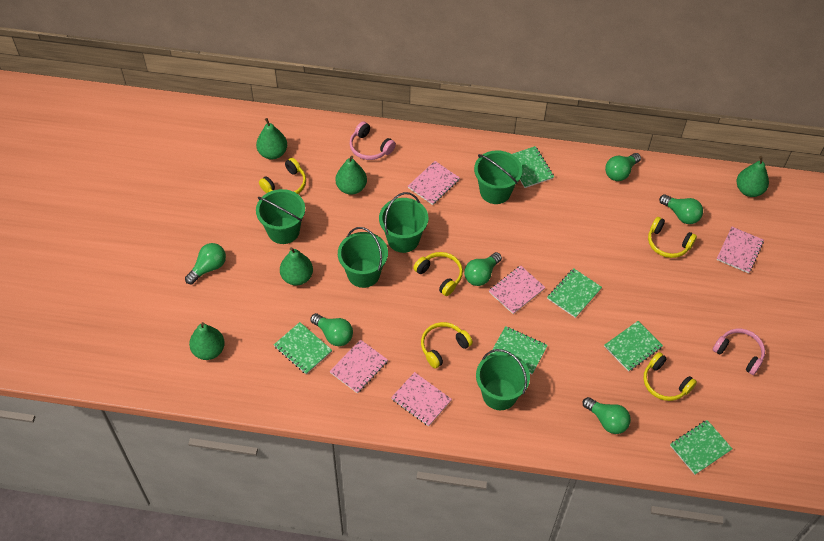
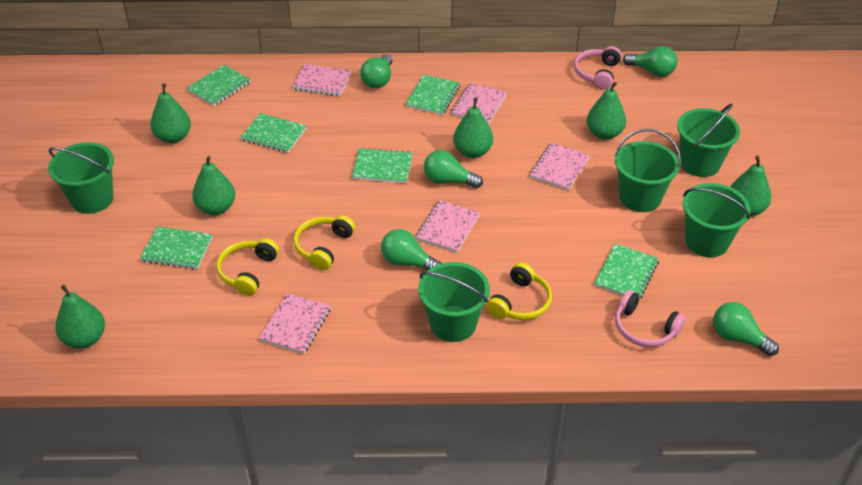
green light bulb: 6 -> 5
green pear: 5 -> 6
yellow headphones: 5 -> 3

